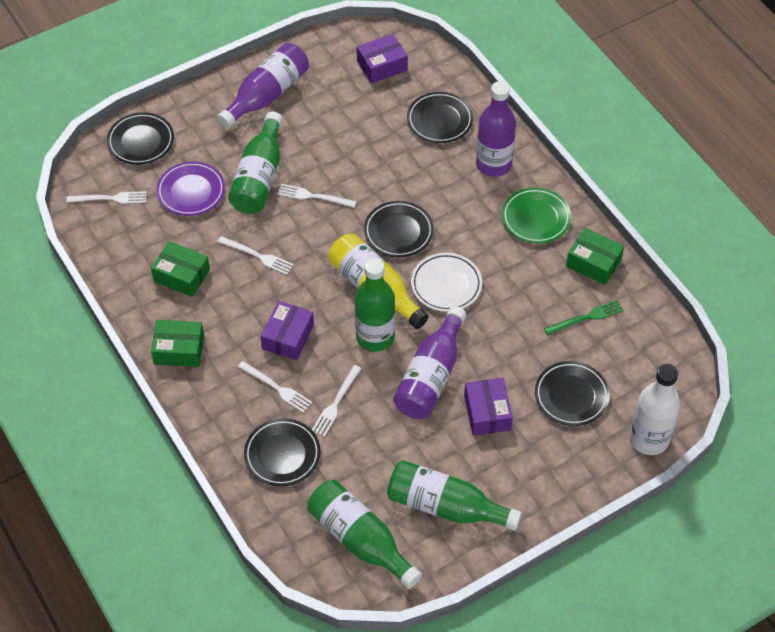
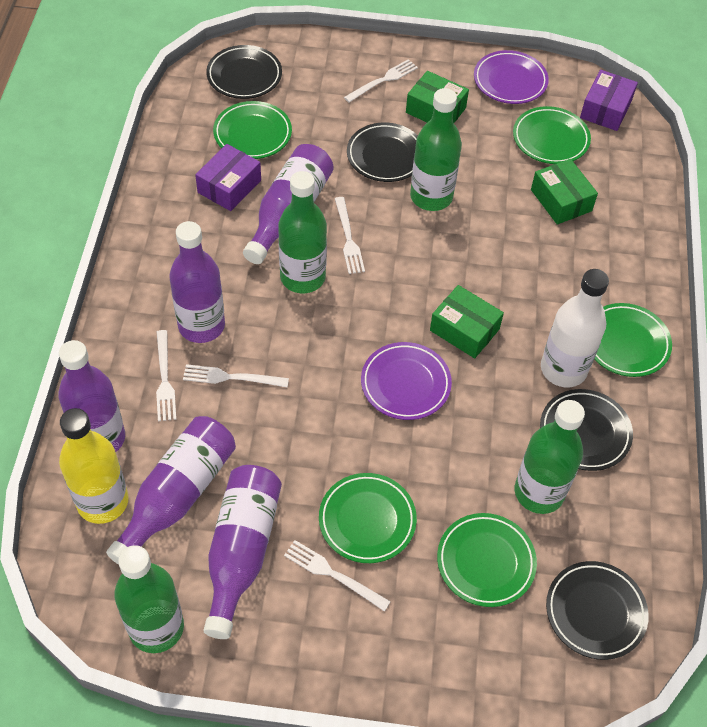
black plate: 5 -> 4
green fork: 1 -> 0
green plate: 1 -> 5
purple bottle: 3 -> 5
purple box: 3 -> 2
purple plate: 1 -> 2
white plate: 1 -> 0

